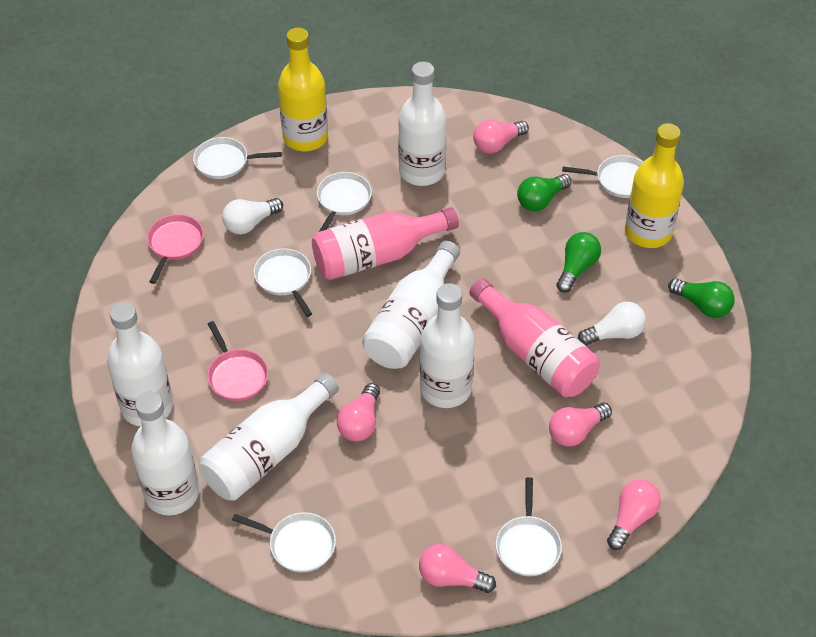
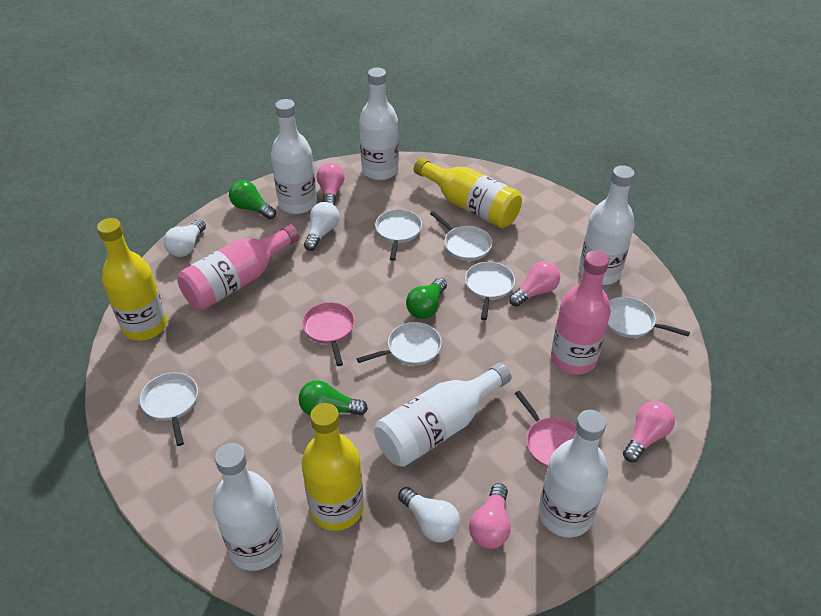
pink light bulb: 5 -> 4
white light bulb: 2 -> 3
yellow bottle: 2 -> 3

